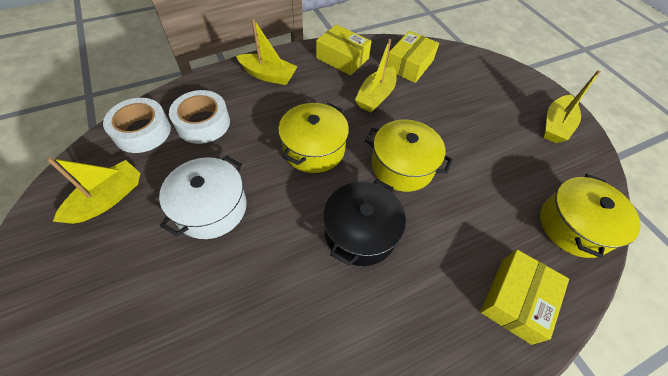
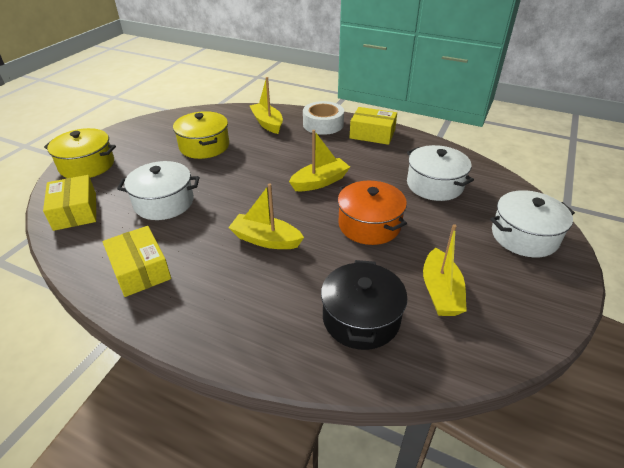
orange pot: 0 -> 1
white pot: 1 -> 3
white tape: 2 -> 1
yellow pot: 3 -> 2

